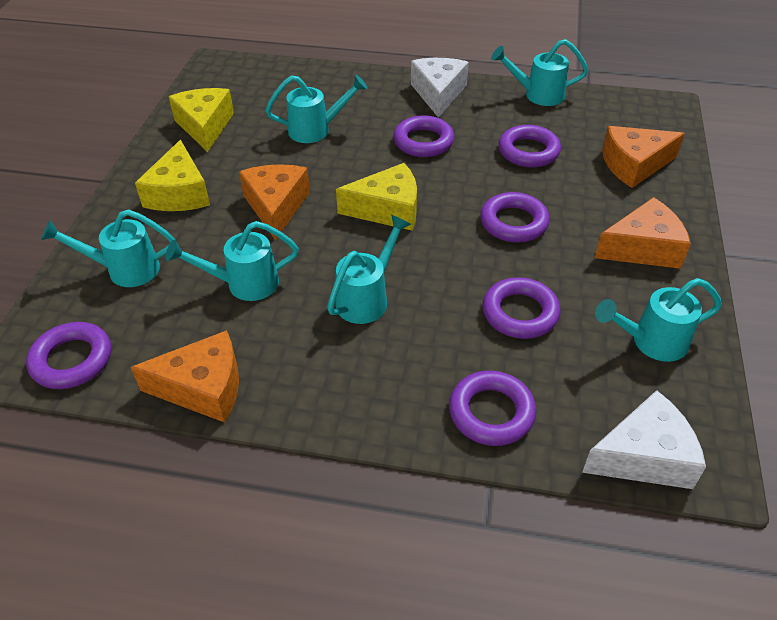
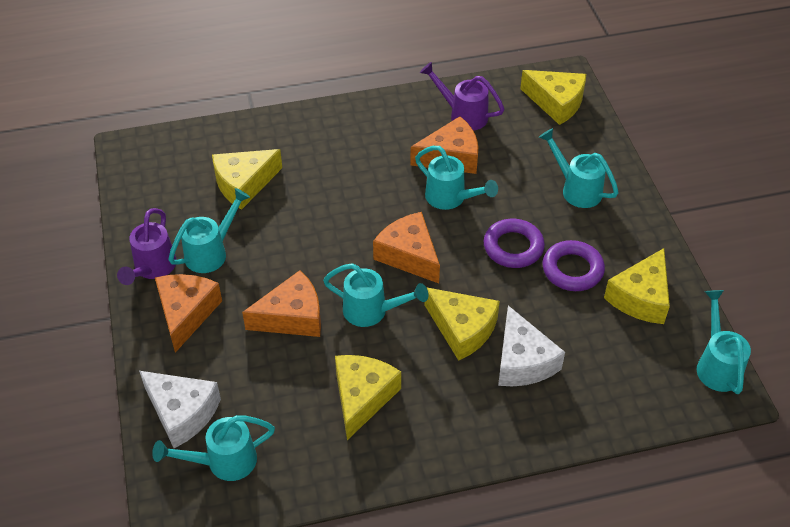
purple ring: 6 -> 2
purple watering can: 0 -> 2
yellow cheese: 3 -> 5

